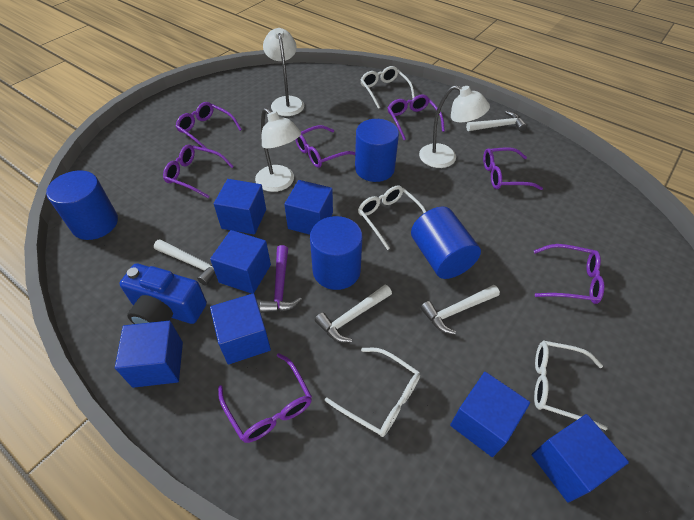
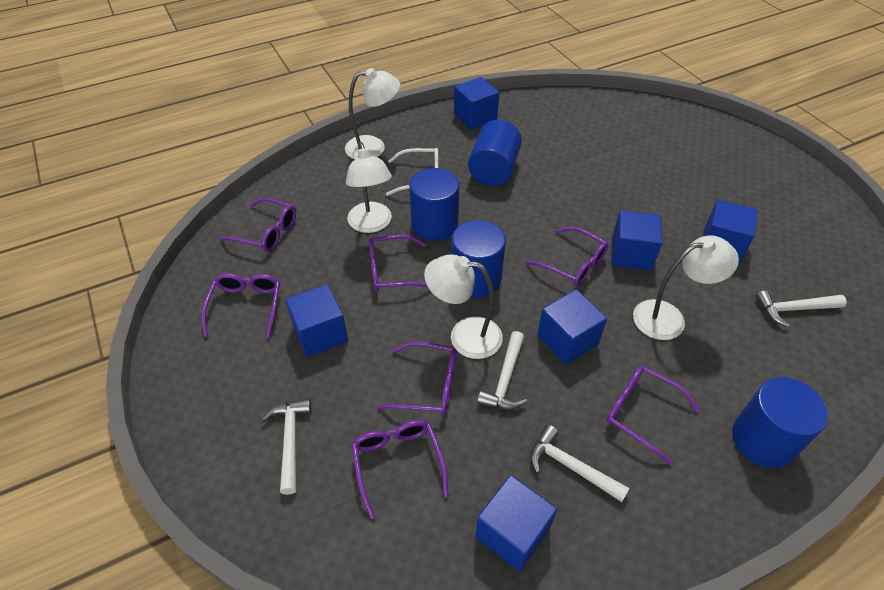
blue camera: 1 -> 0
blue cube: 7 -> 6
purple hammer: 1 -> 0
white glasses: 4 -> 1
white lamp: 3 -> 4

